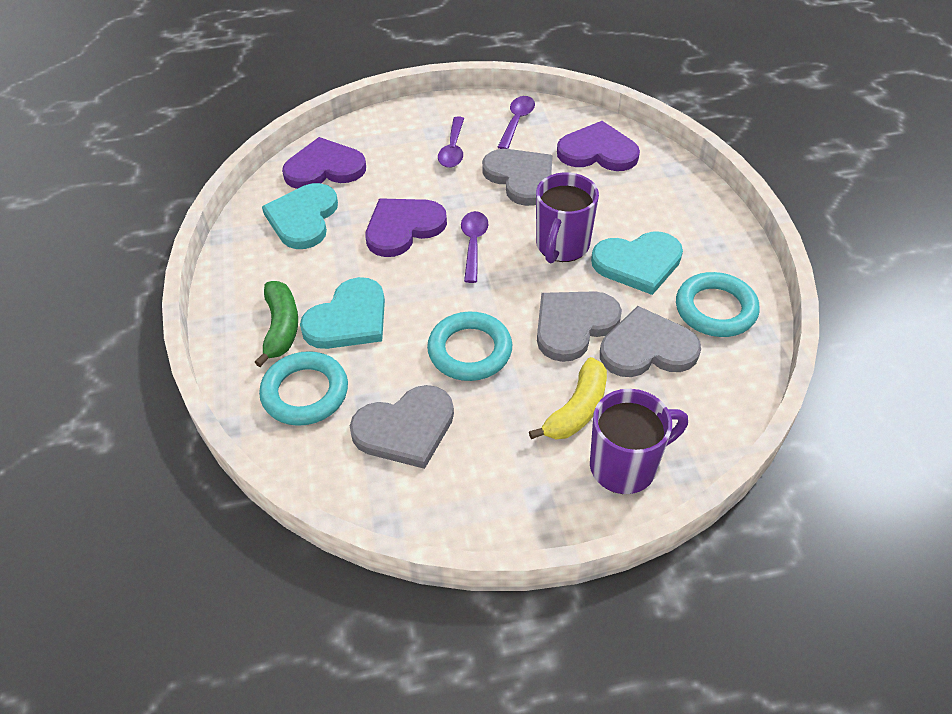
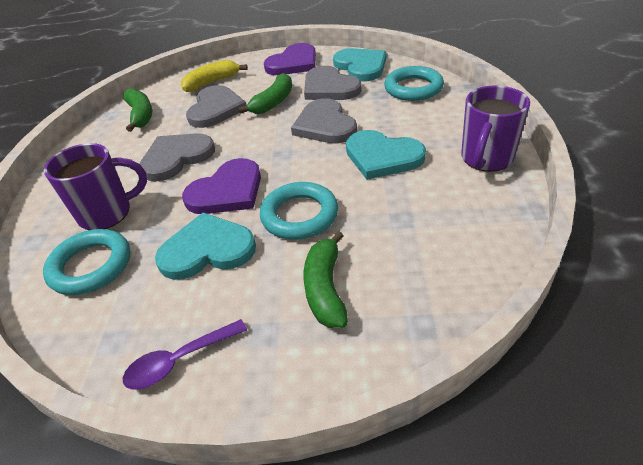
green banana: 1 -> 3
purple heart: 3 -> 2
purple spoon: 3 -> 1

